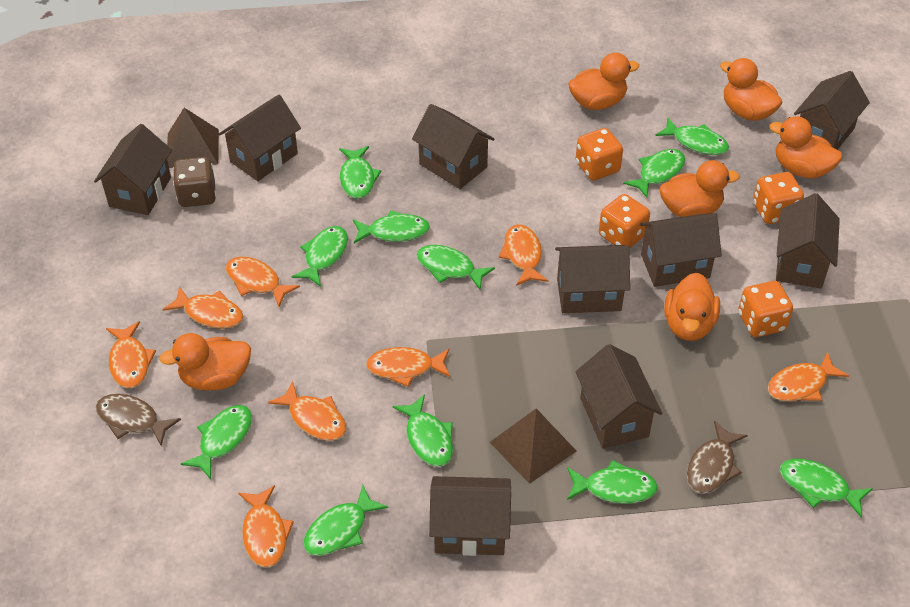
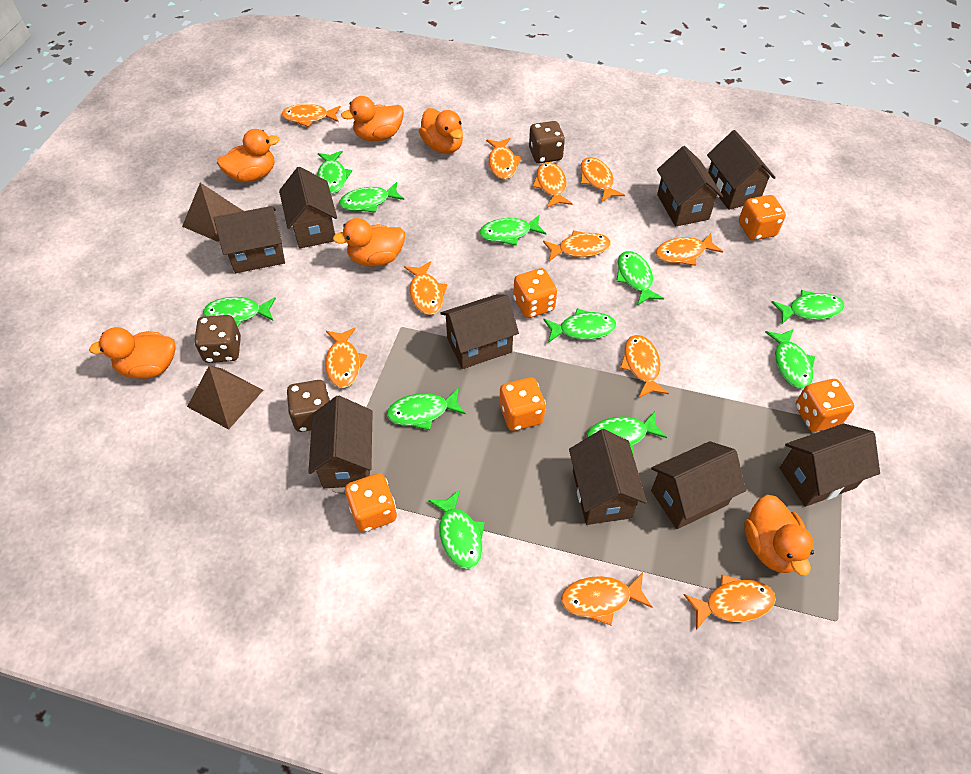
brown dice: 1 -> 3
brown fish: 2 -> 0
orange dice: 4 -> 5
orange fish: 8 -> 11

